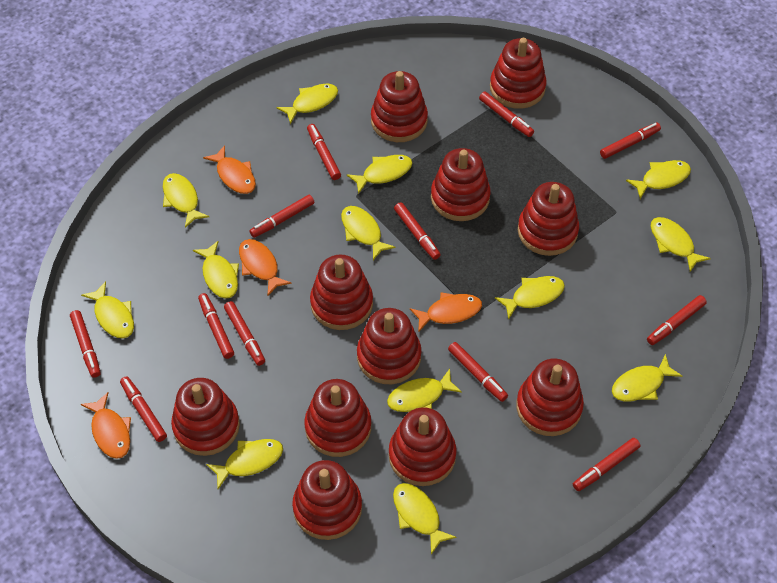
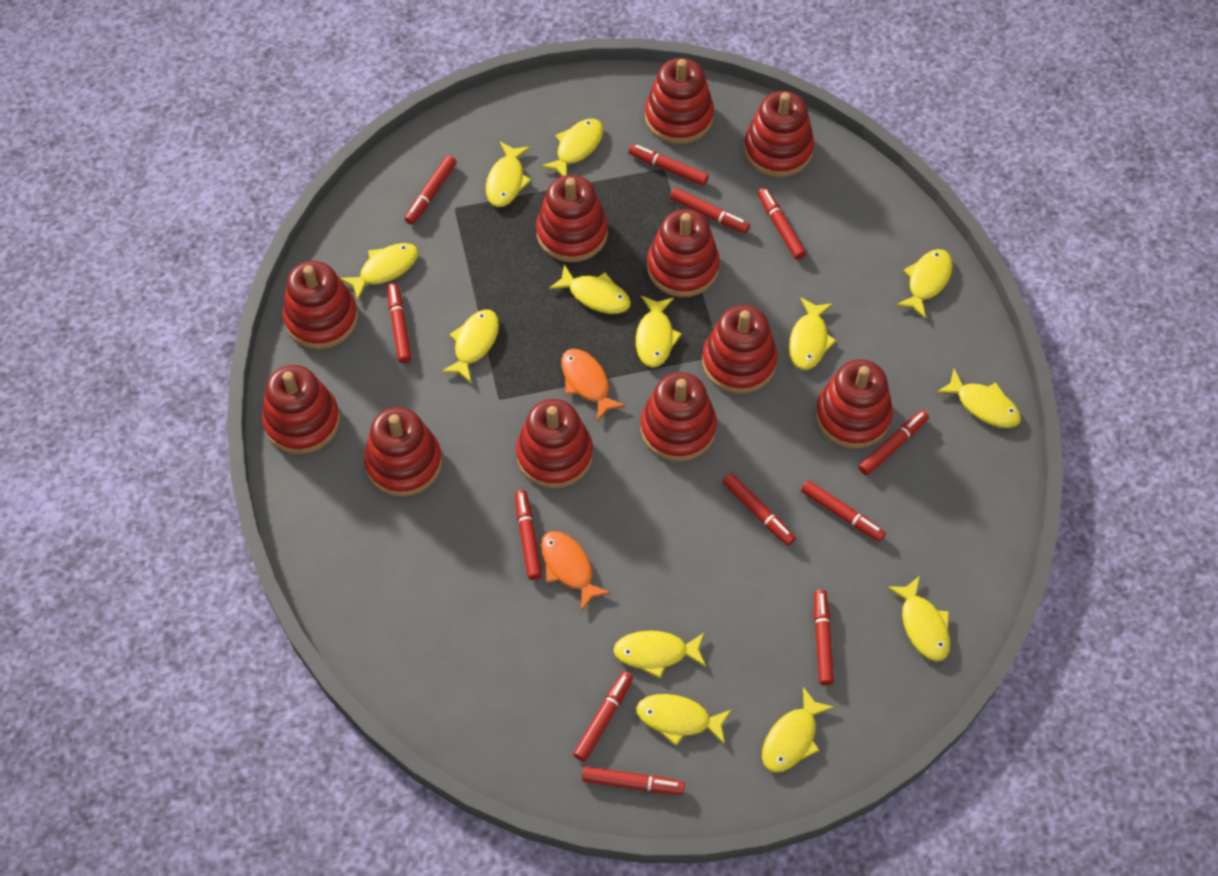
orange fish: 4 -> 2

